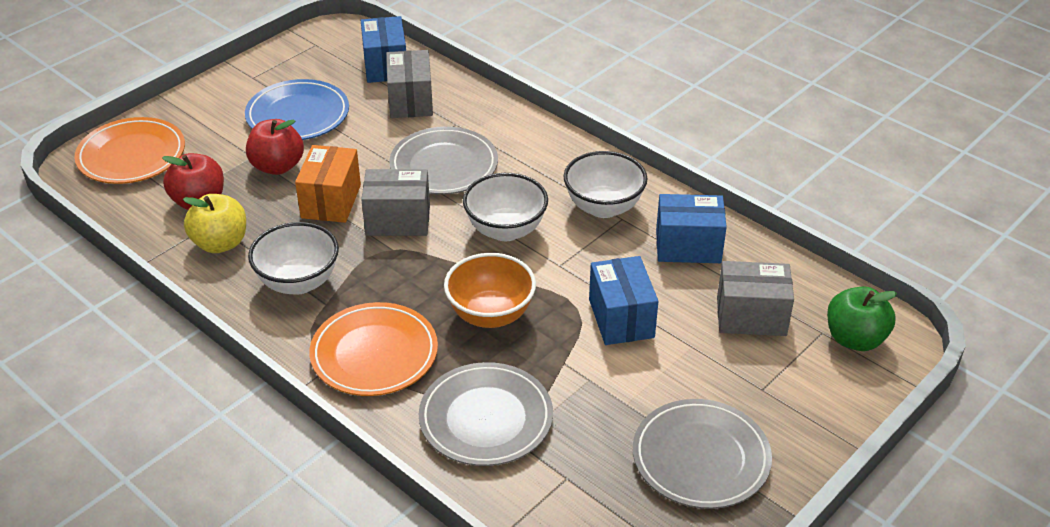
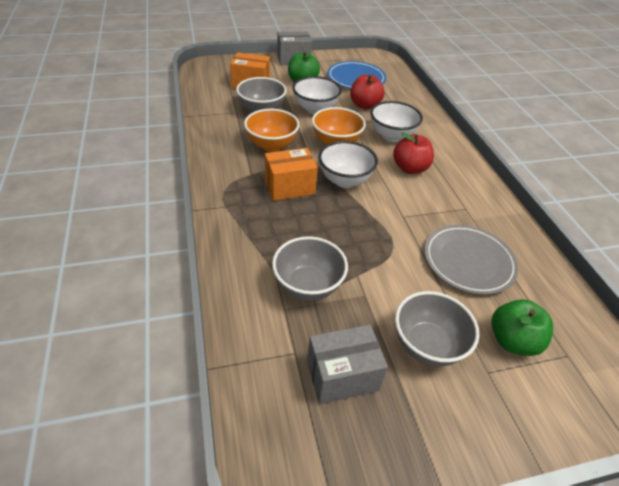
blue box: 3 -> 0
green apple: 1 -> 2
grey bowl: 0 -> 3
grey box: 3 -> 2
grey plate: 3 -> 1
orange bowl: 1 -> 2
orange box: 1 -> 2
orange plate: 2 -> 0
yellow apple: 1 -> 0

